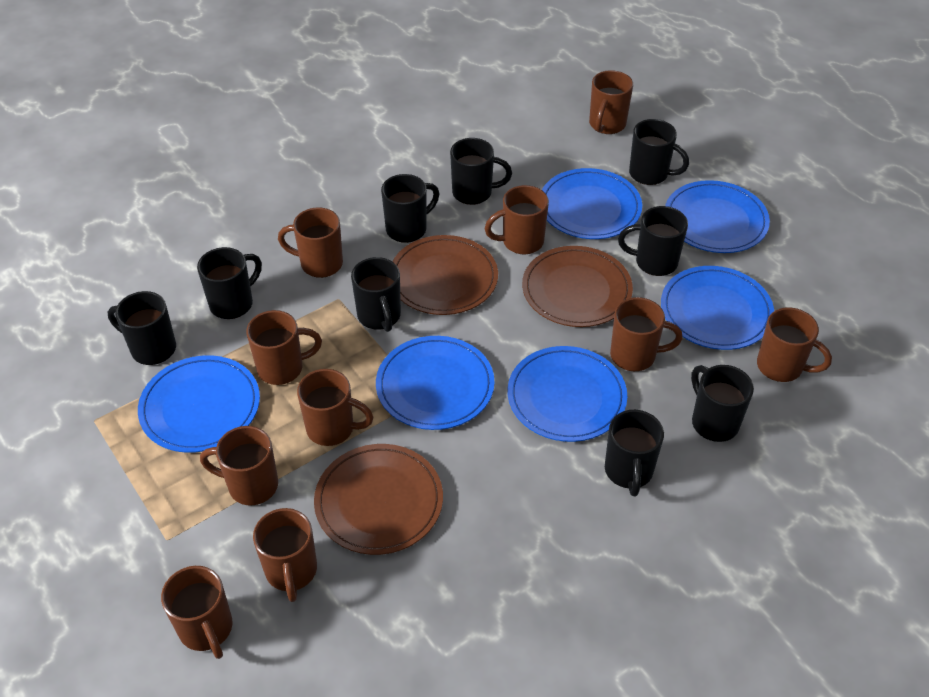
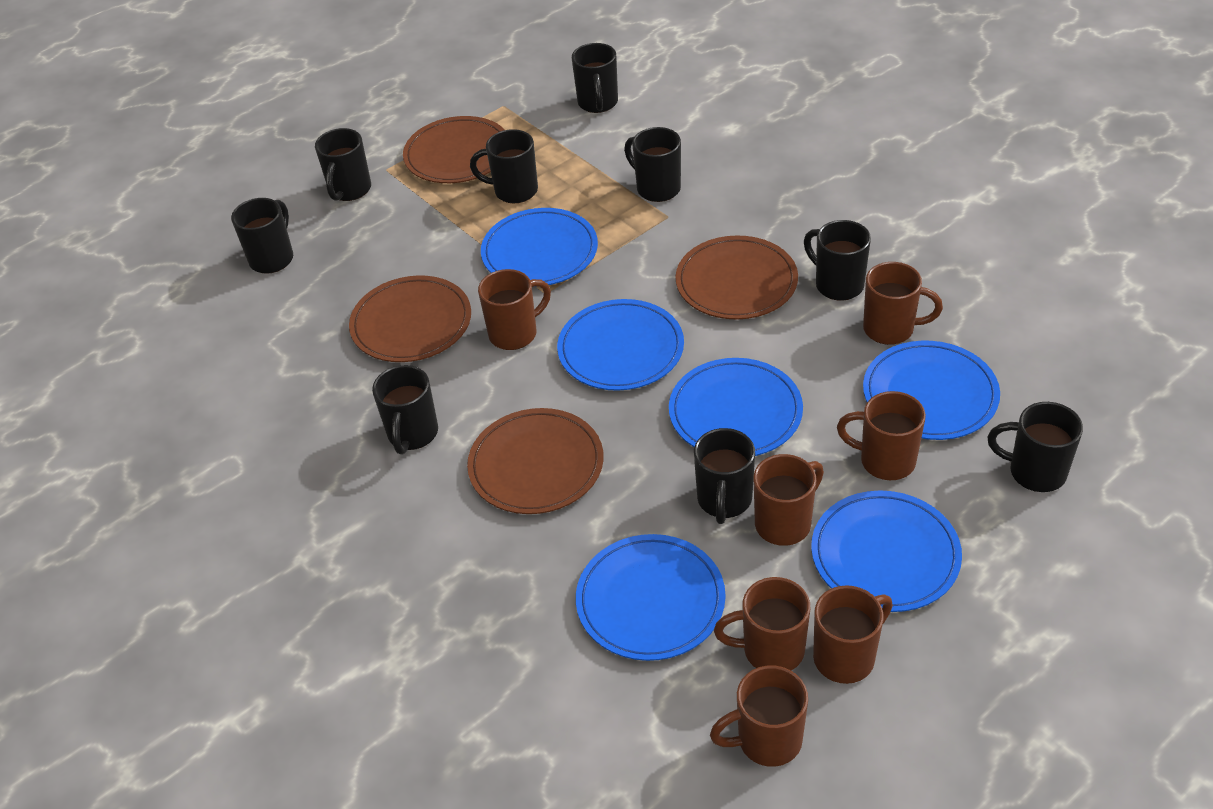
brown mug: 10 -> 7
brown plate: 3 -> 4

